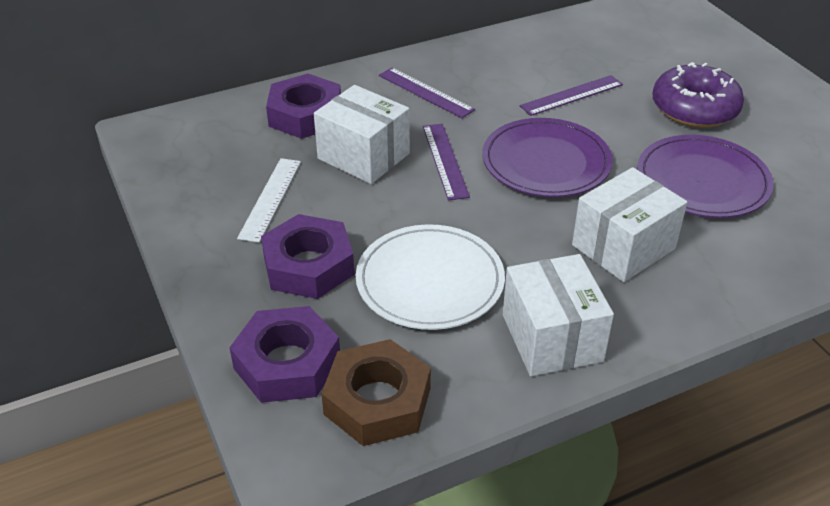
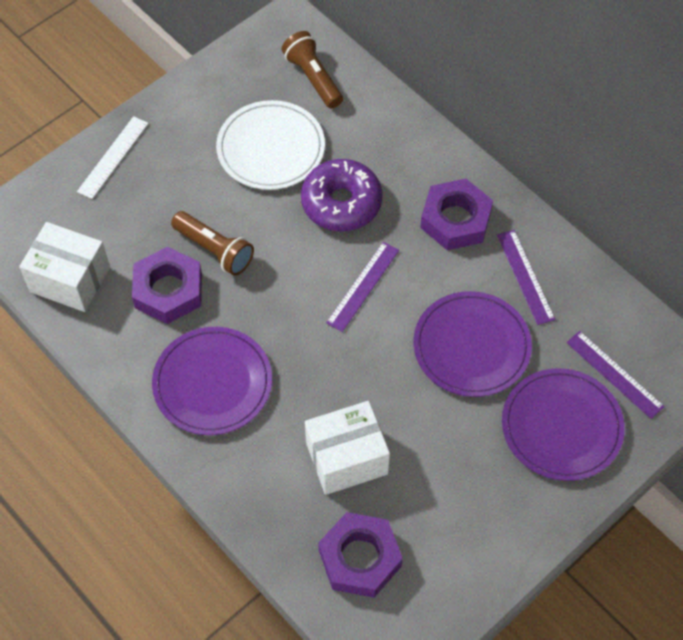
brown flashlight: 0 -> 2
brown nut: 1 -> 0
purple plate: 2 -> 3
white box: 3 -> 2

